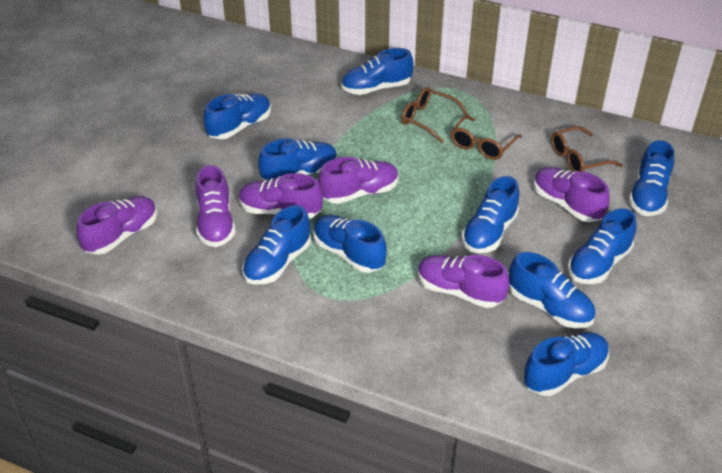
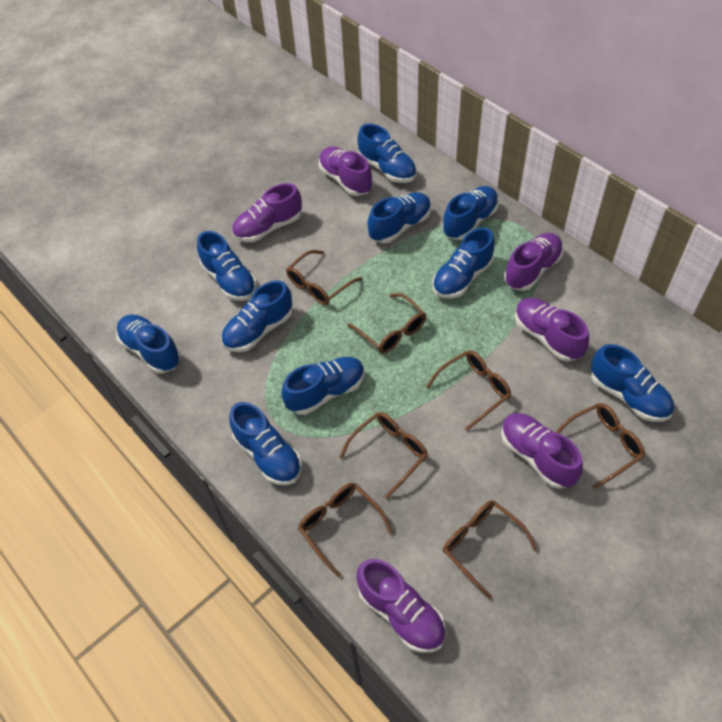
brown glasses: 3 -> 7

